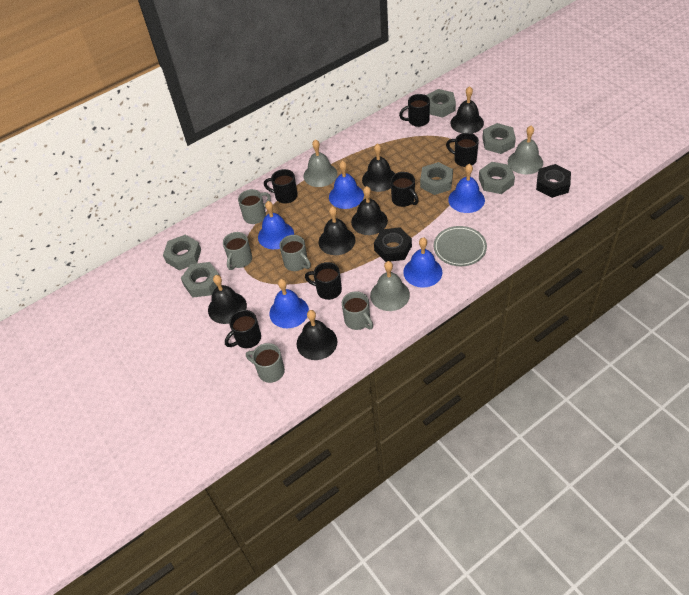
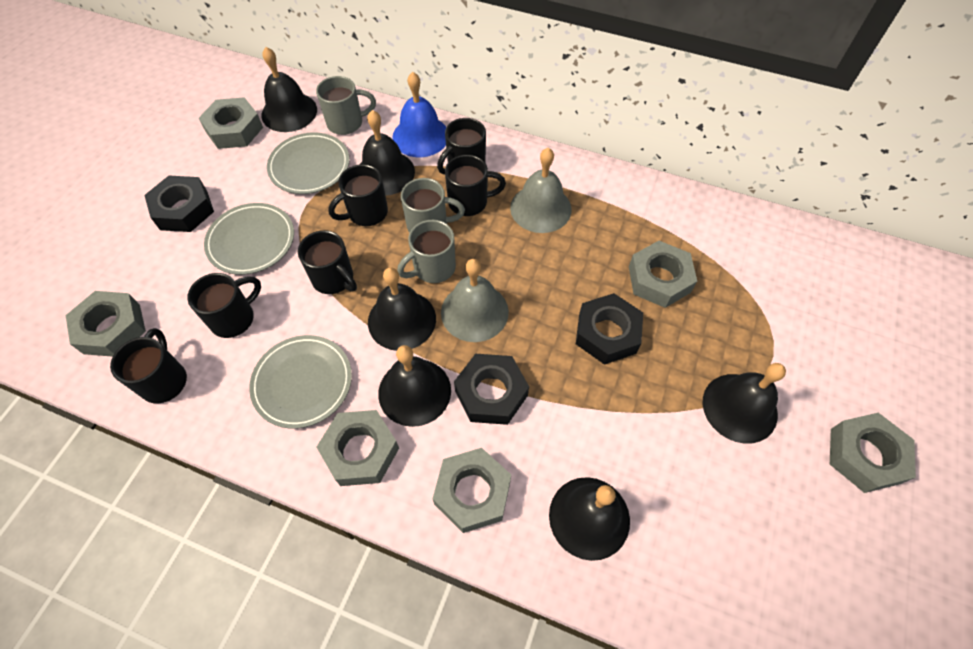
black nut: 2 -> 3
blue bell: 5 -> 1
grey bell: 3 -> 2
grey mug: 5 -> 3
grey plate: 1 -> 3

